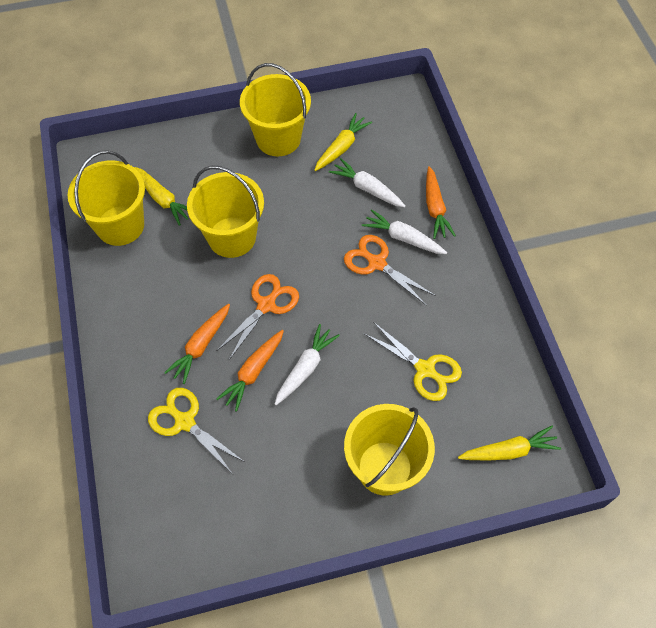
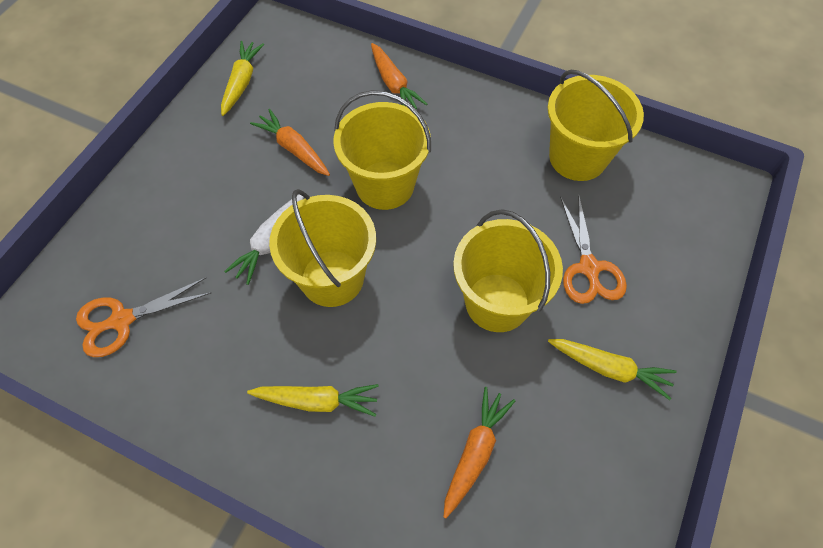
white carrot: 3 -> 1
yellow scissors: 2 -> 0

